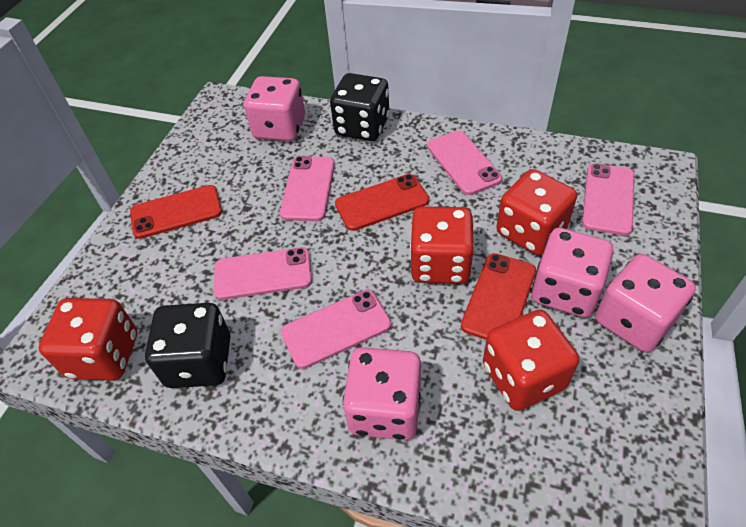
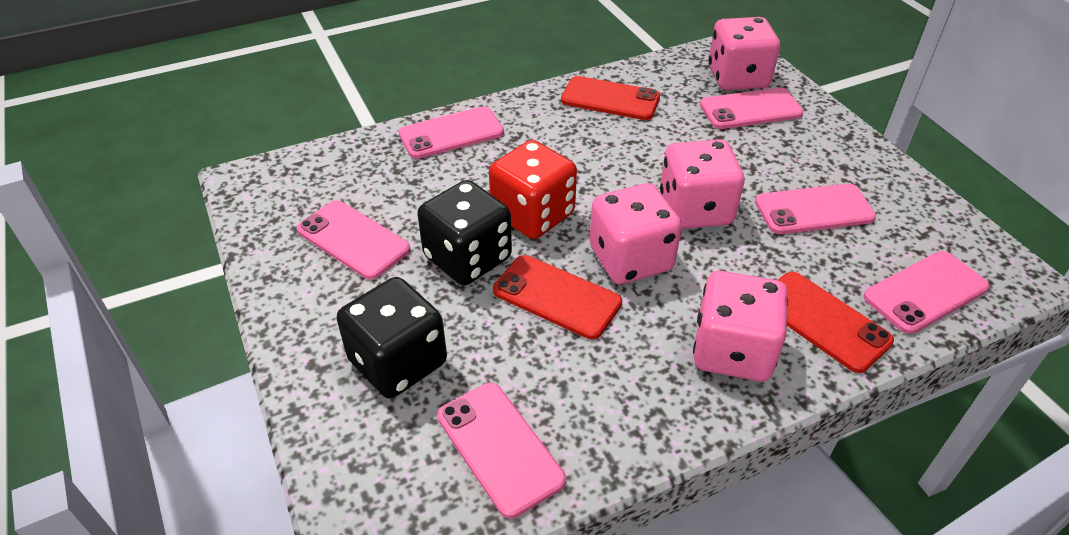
pink phone: 5 -> 6
red dice: 4 -> 1

